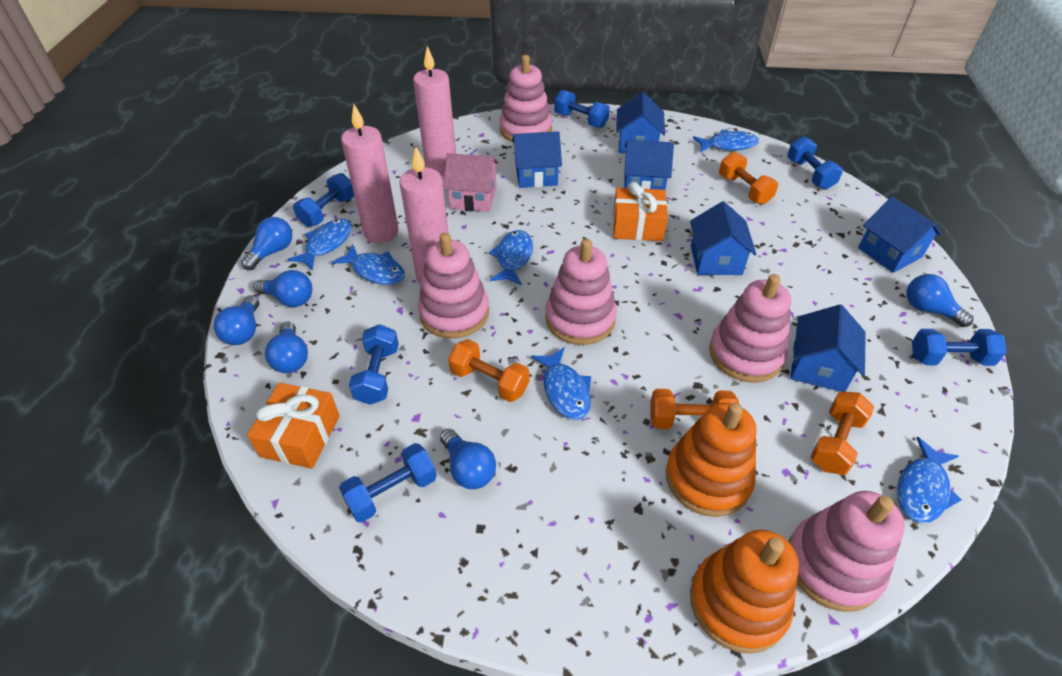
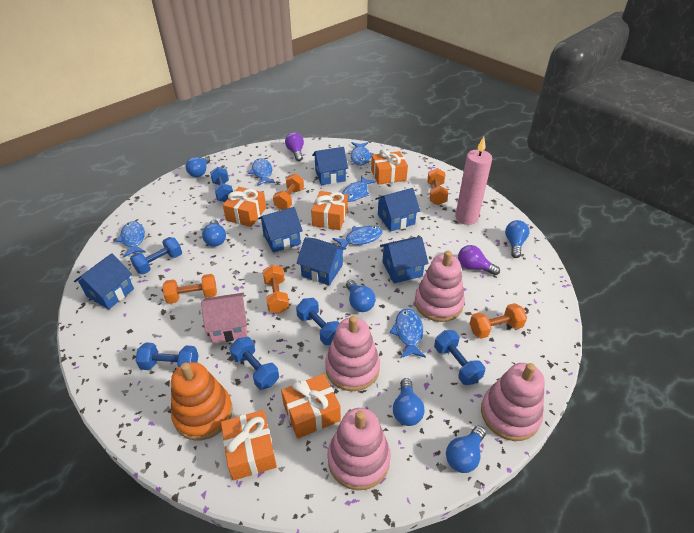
orange dumbbell: 4 -> 5
orange gift: 2 -> 5
orange stacking toy: 2 -> 1
pink candle: 3 -> 1
pink stacking toy: 5 -> 4
purple light bulb: 0 -> 2

